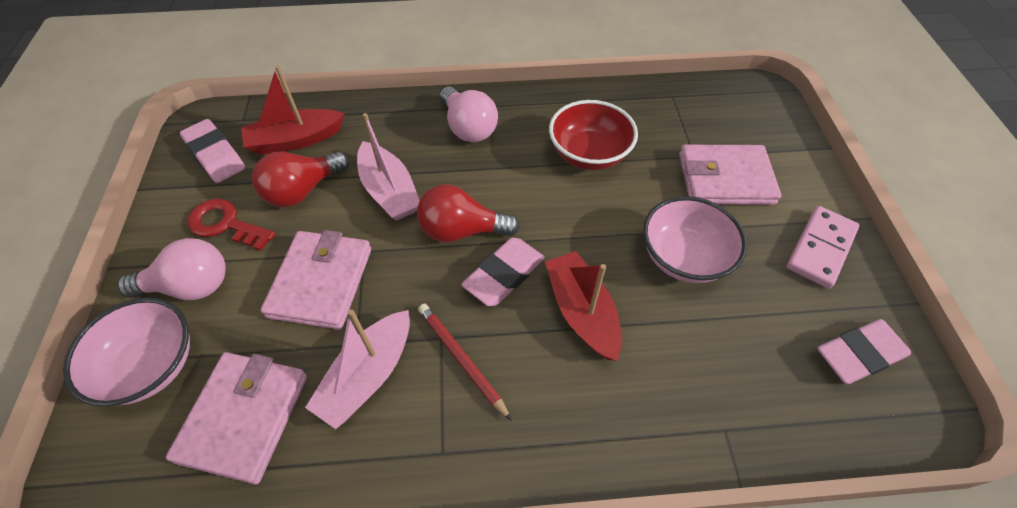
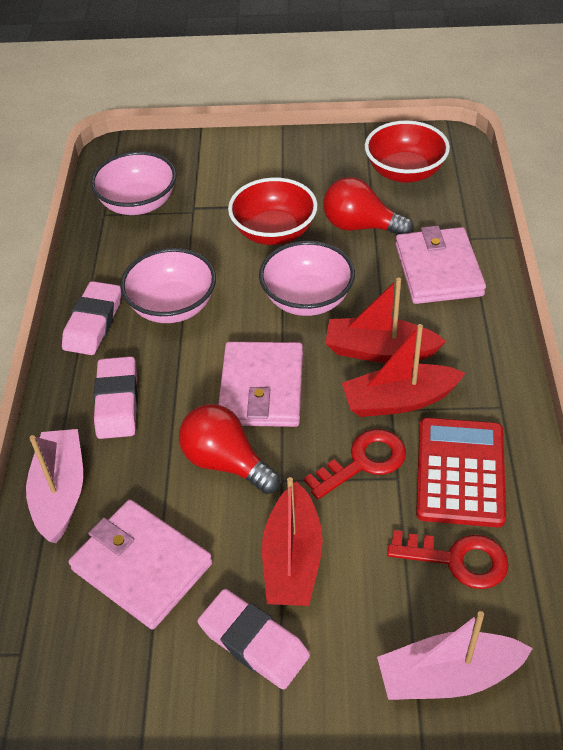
pink bowl: 2 -> 3
pink domino: 1 -> 0
pink light bulb: 2 -> 0
red boat: 2 -> 3
red bowl: 1 -> 2
red calculator: 0 -> 1
red key: 1 -> 2
red pencil: 1 -> 0

